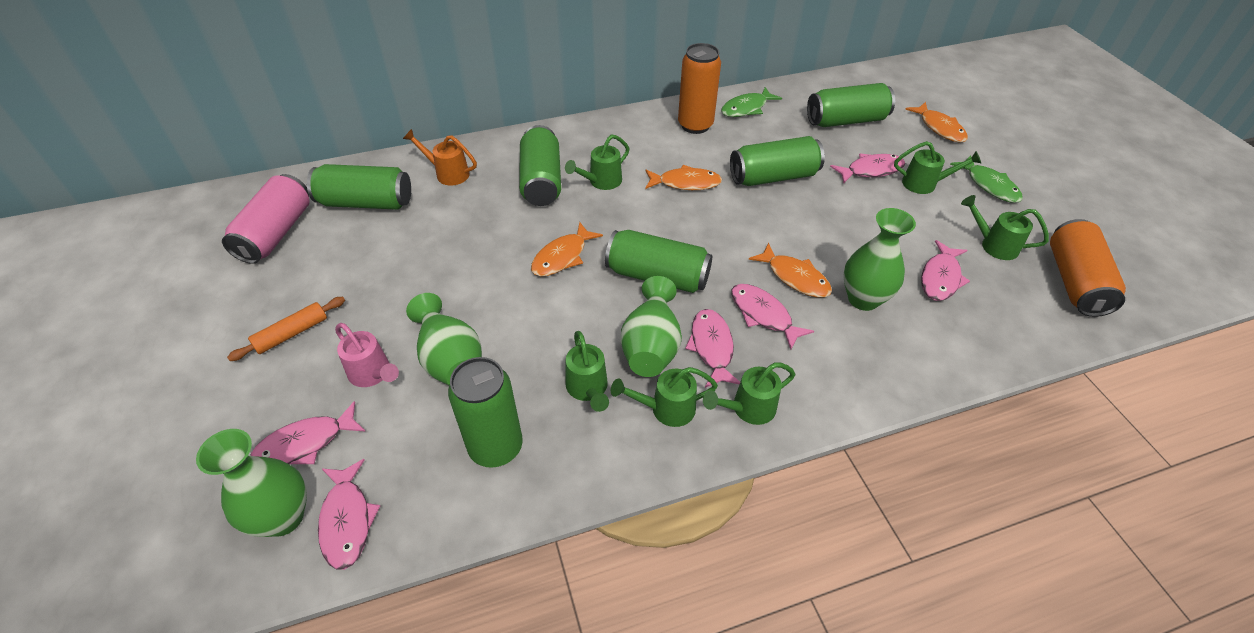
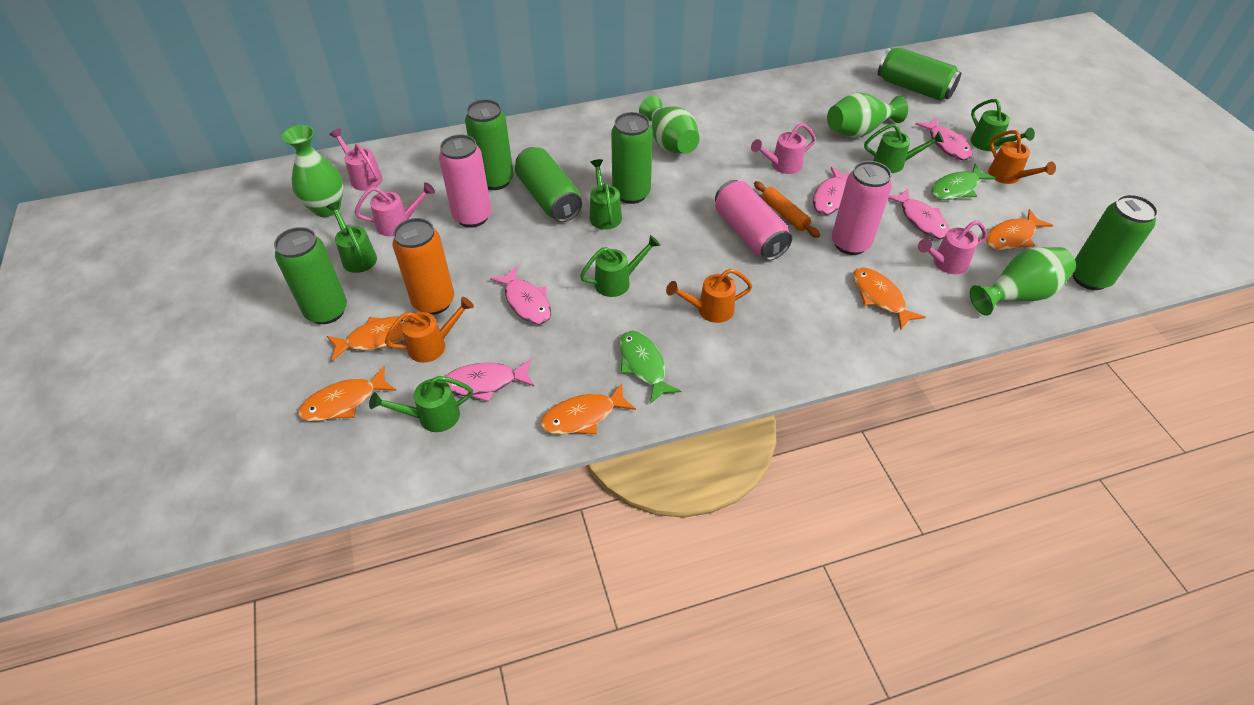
orange can: 2 -> 1
orange fish: 4 -> 5
orange watering can: 1 -> 3
pink can: 1 -> 3
pink fish: 6 -> 5
pink watering can: 1 -> 4

